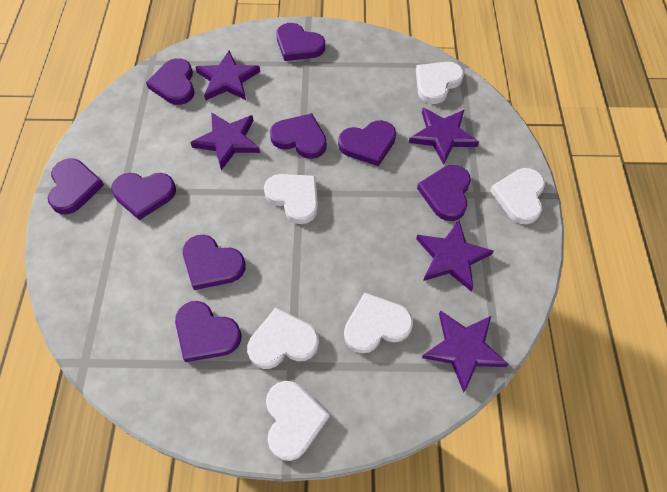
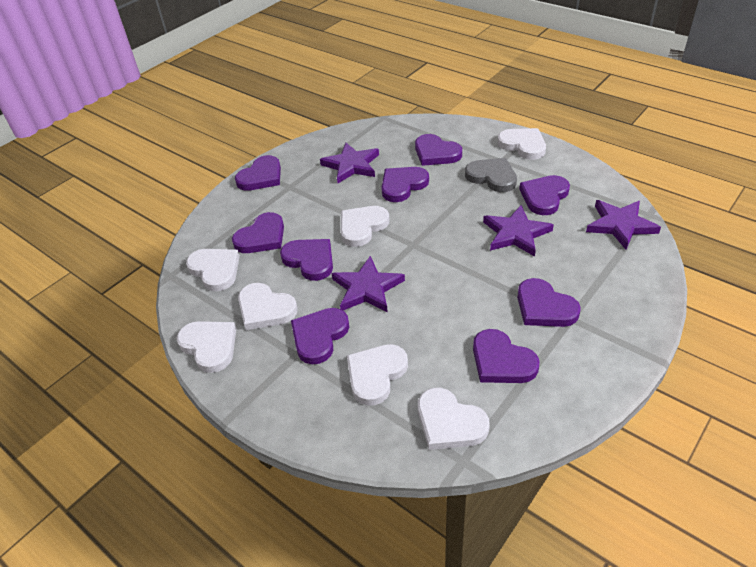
grey heart: 0 -> 1
purple star: 5 -> 4
white heart: 6 -> 7

